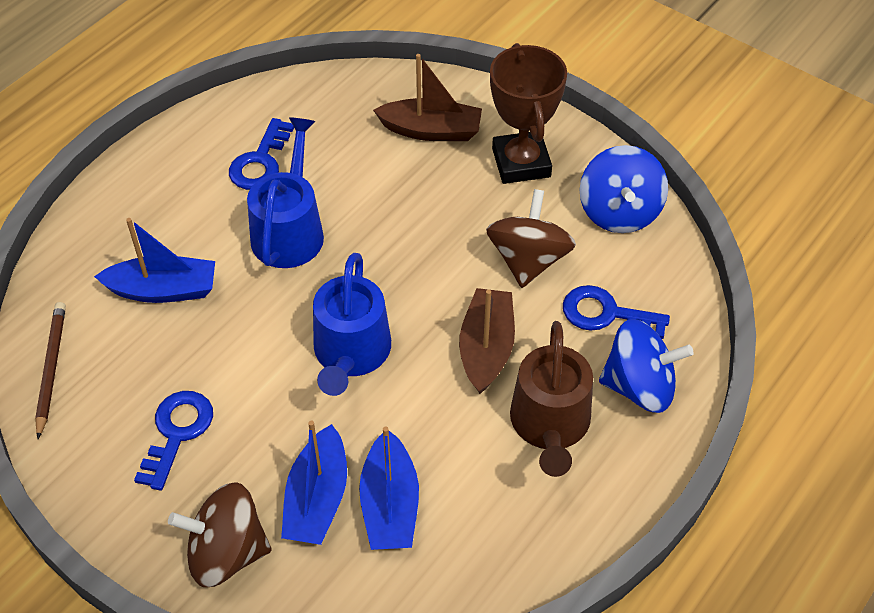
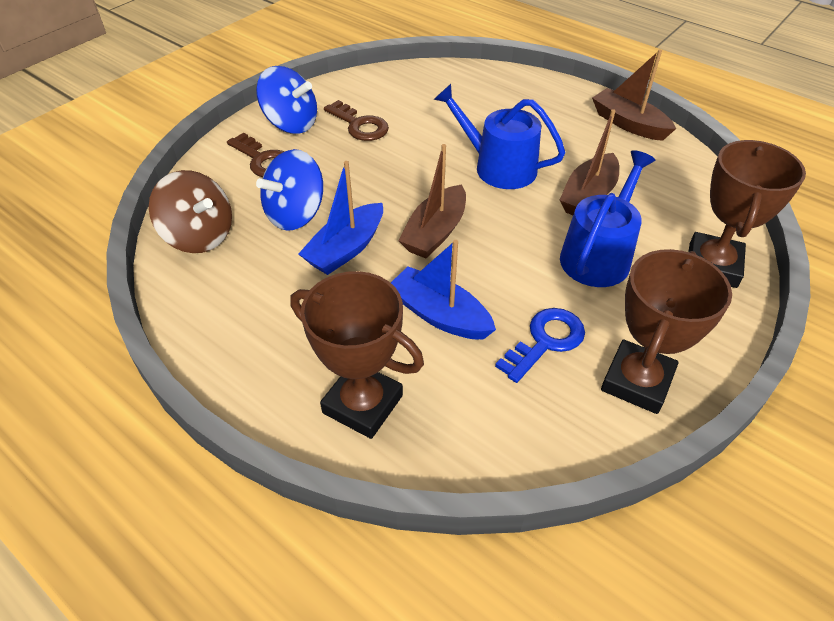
blue boat: 3 -> 2
blue key: 3 -> 1
brown boat: 2 -> 3
brown key: 0 -> 2
brown pencil: 1 -> 0
brown spinning top: 2 -> 1
brown trophy: 1 -> 3
brown watering can: 1 -> 0

